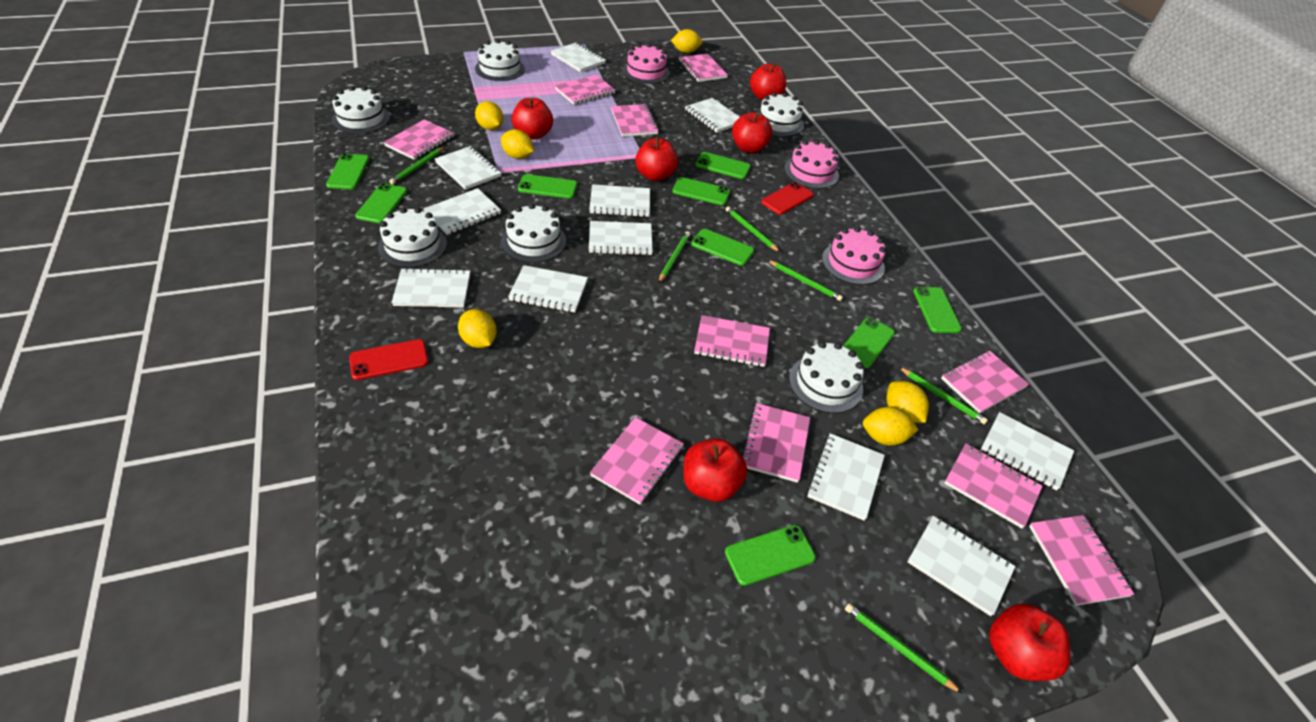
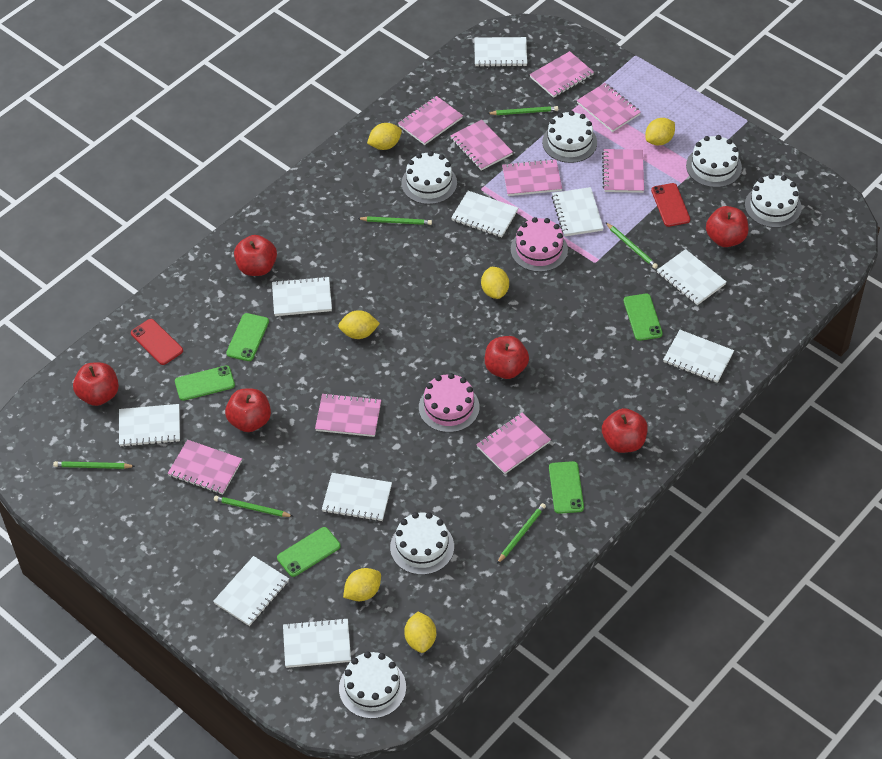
green phone: 9 -> 5
pink cake: 3 -> 2
pink notebook: 10 -> 9
white notebook: 11 -> 10

